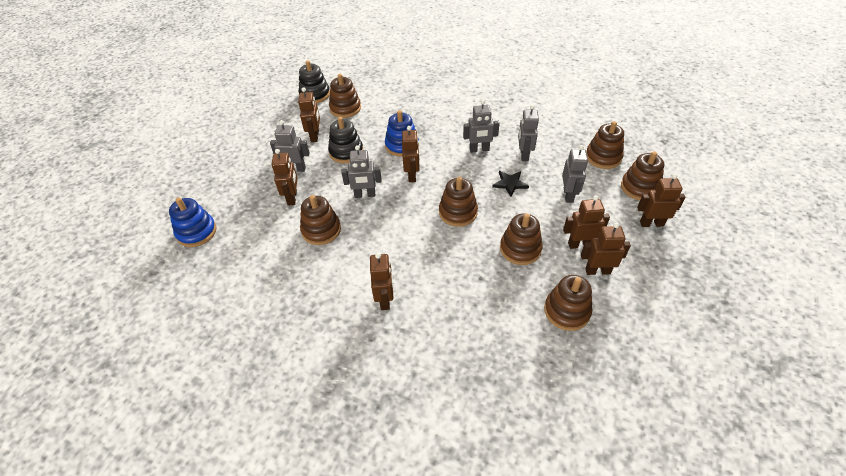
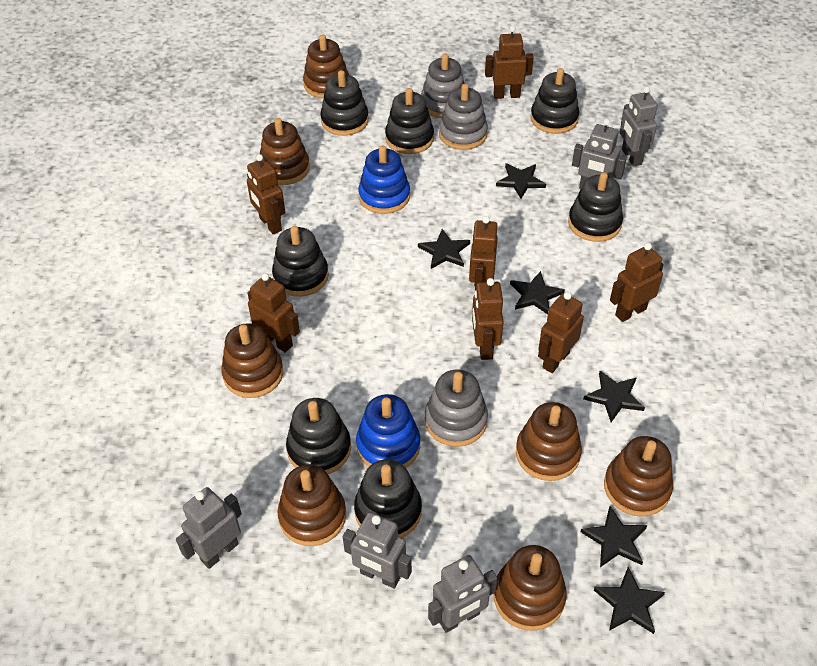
black stacking toy: 2 -> 7
black star: 1 -> 6
grey stacking toy: 0 -> 3

